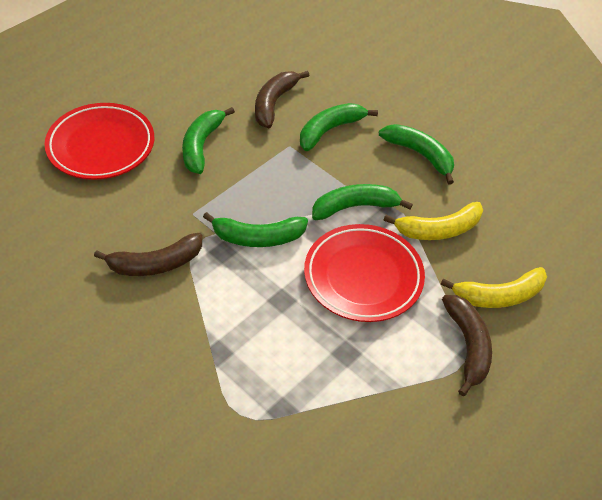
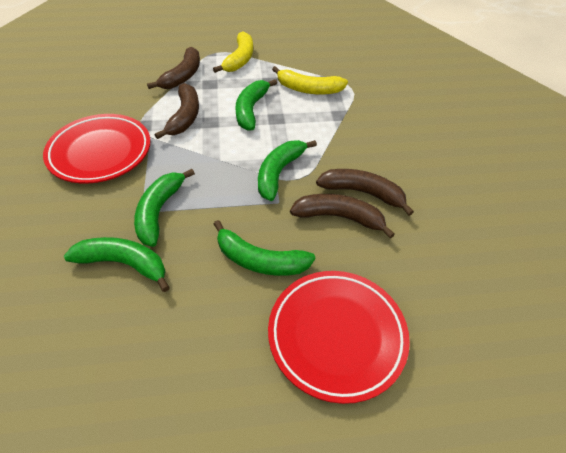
brown banana: 3 -> 4

